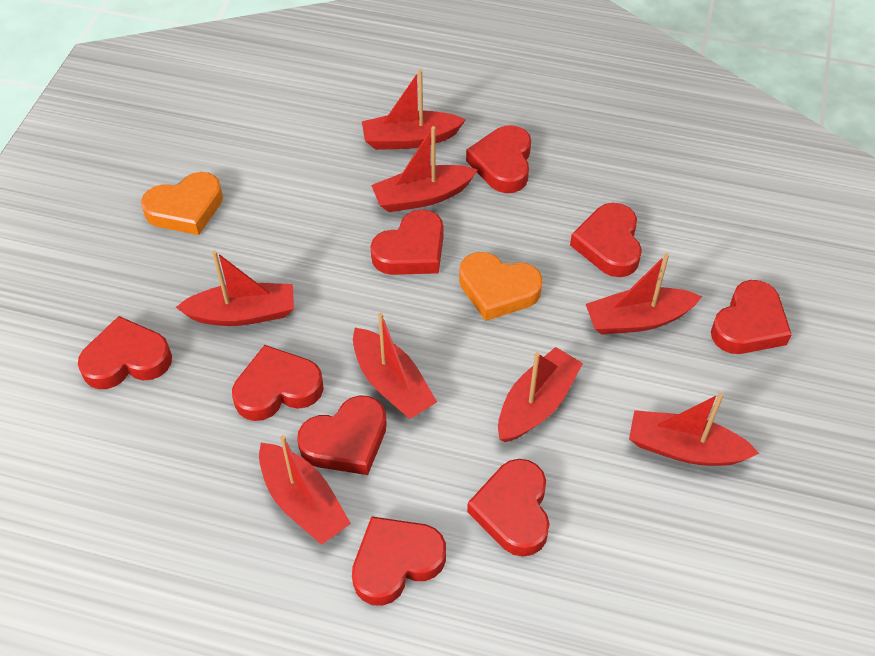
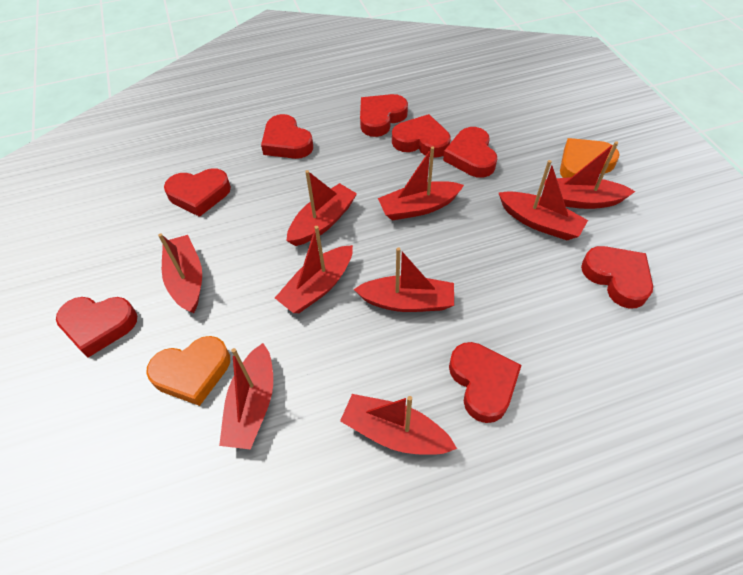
red boat: 8 -> 9
red heart: 9 -> 8

